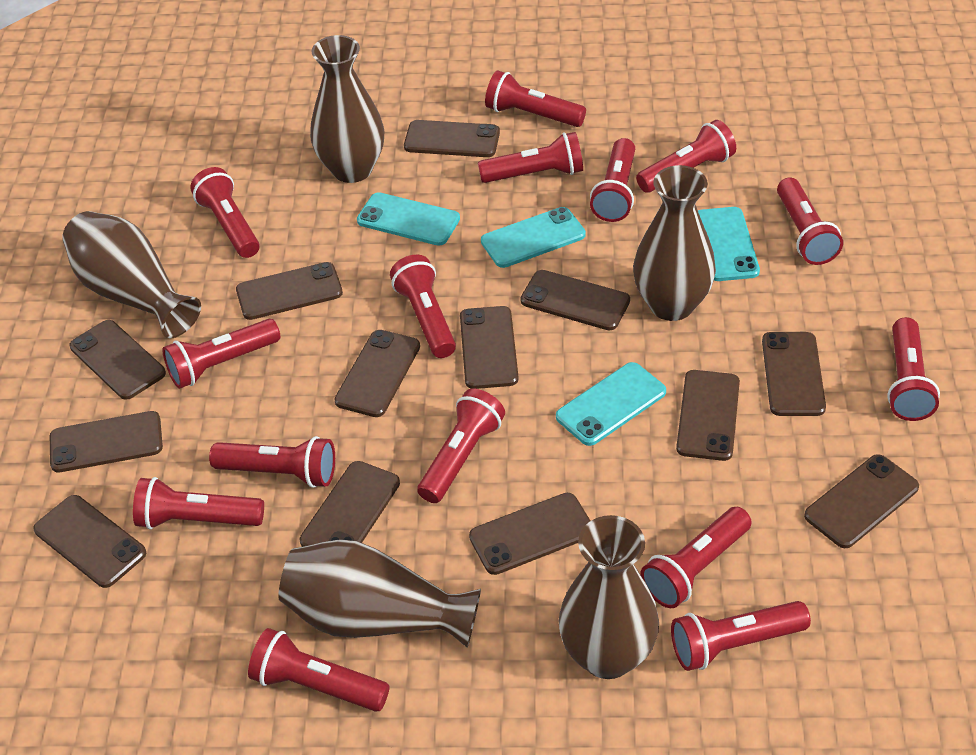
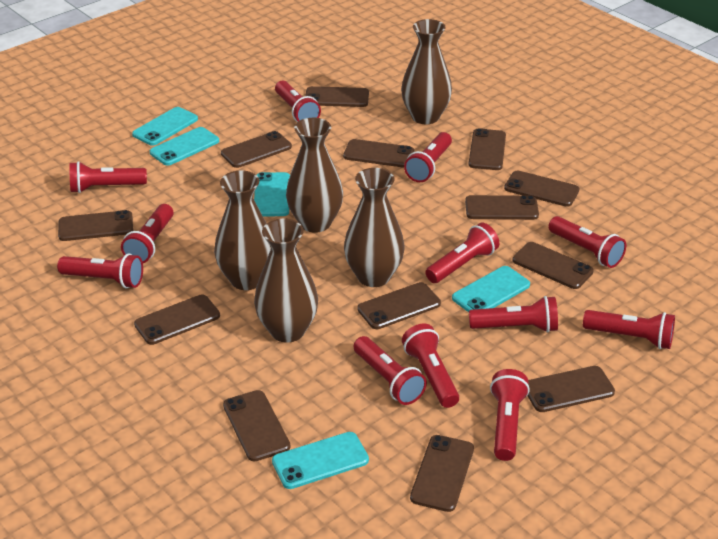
red flashlight: 15 -> 12
turquoise phone: 4 -> 5

